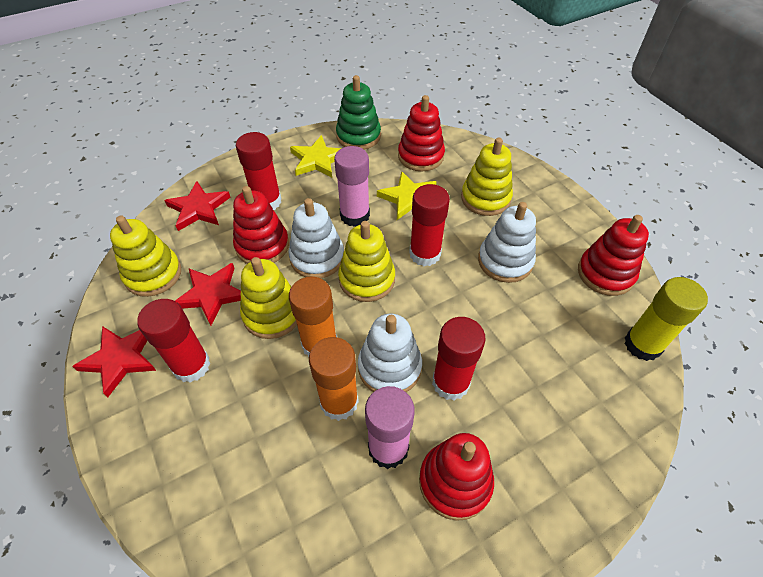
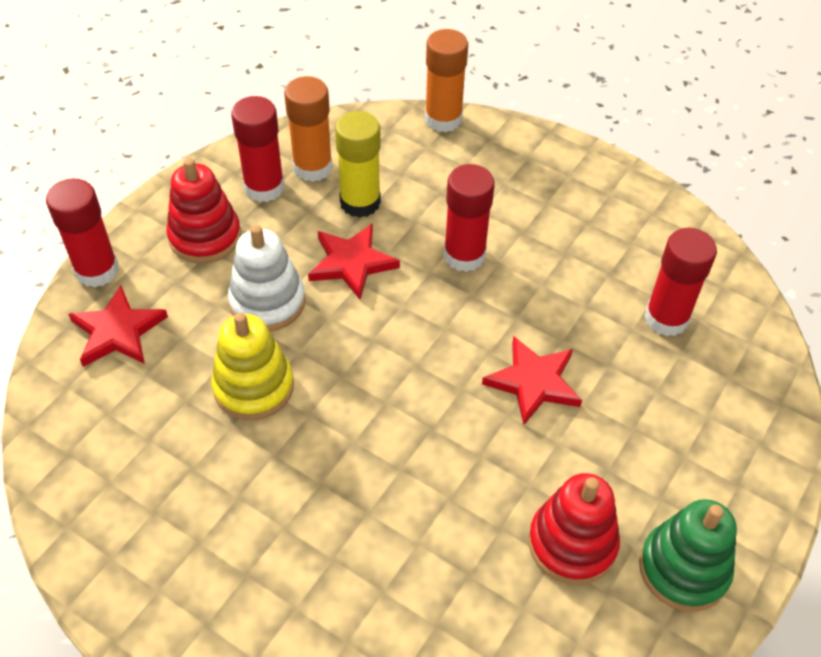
pink glue stick: 2 -> 0
red stacking toy: 4 -> 2
white stacking toy: 3 -> 1
yellow stacking toy: 4 -> 1
yellow star: 2 -> 0

